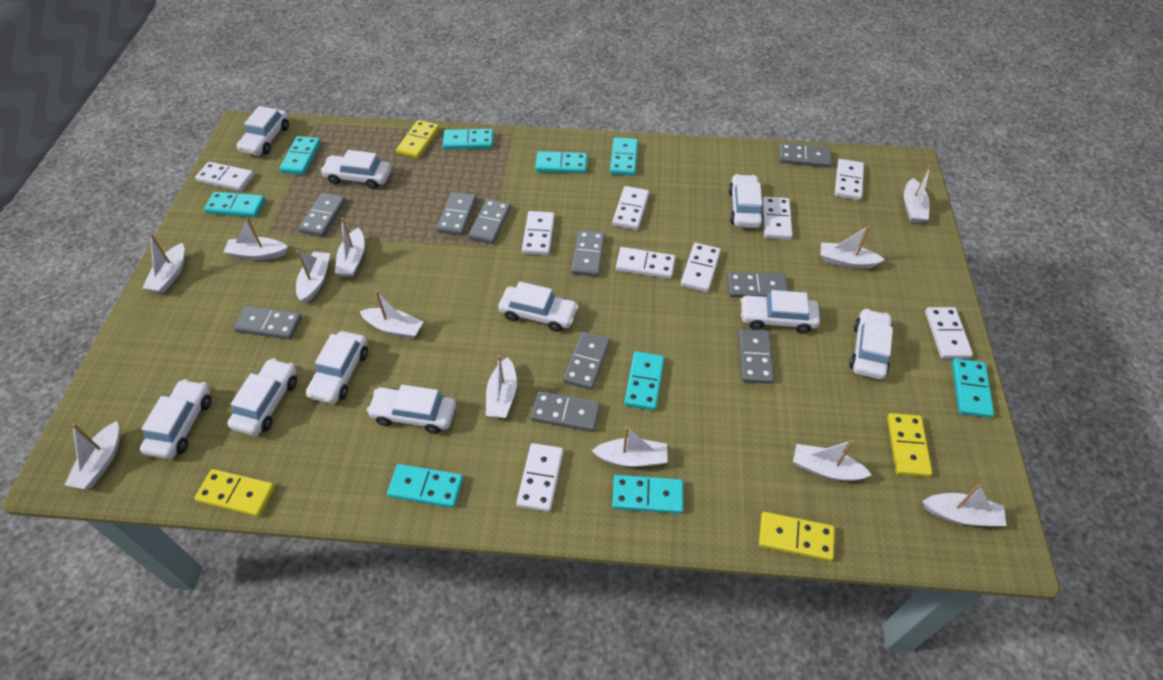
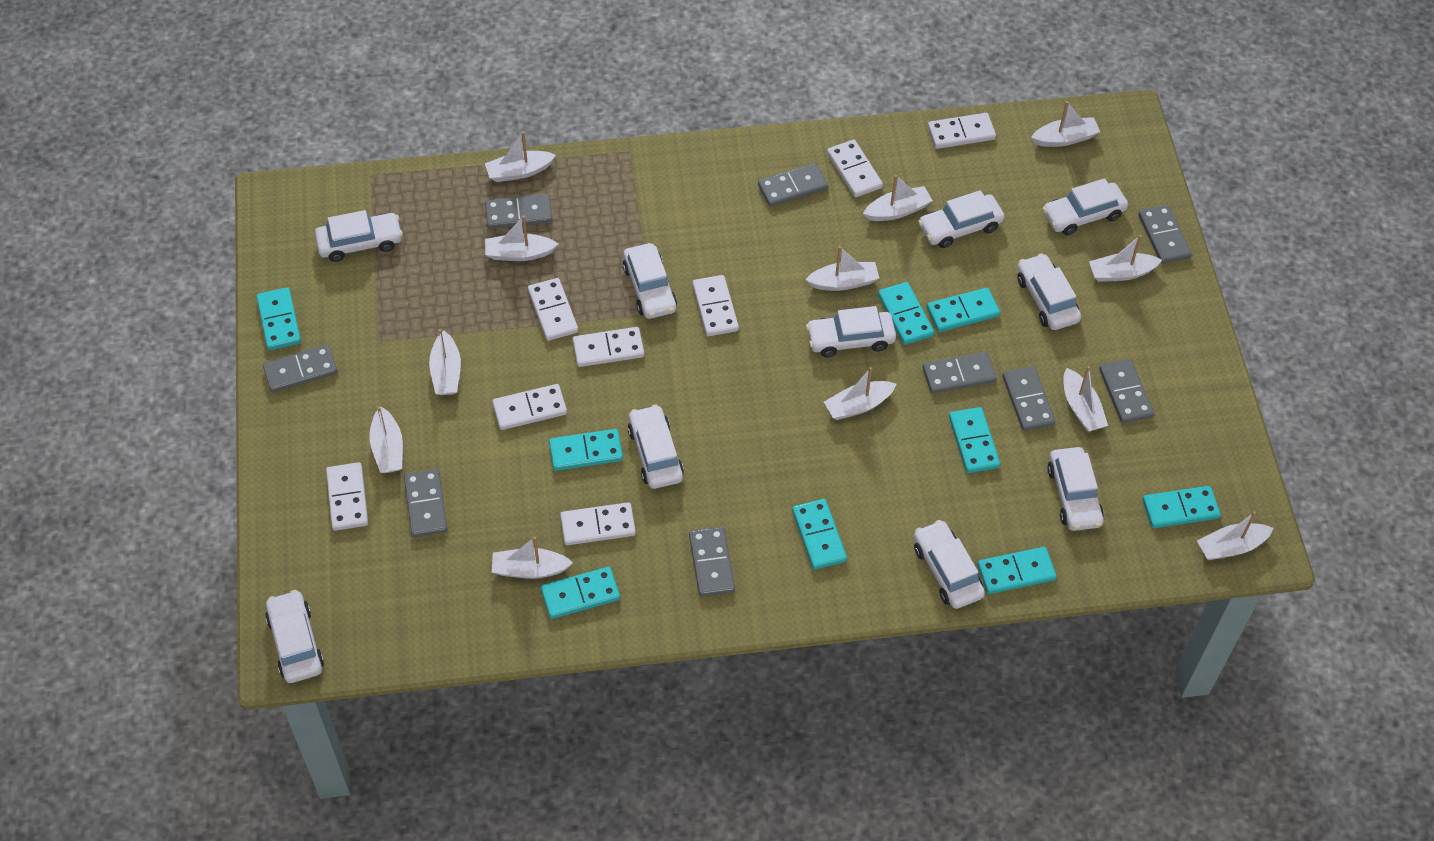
grey domino: 10 -> 9
white domino: 9 -> 8
yellow domino: 4 -> 0

